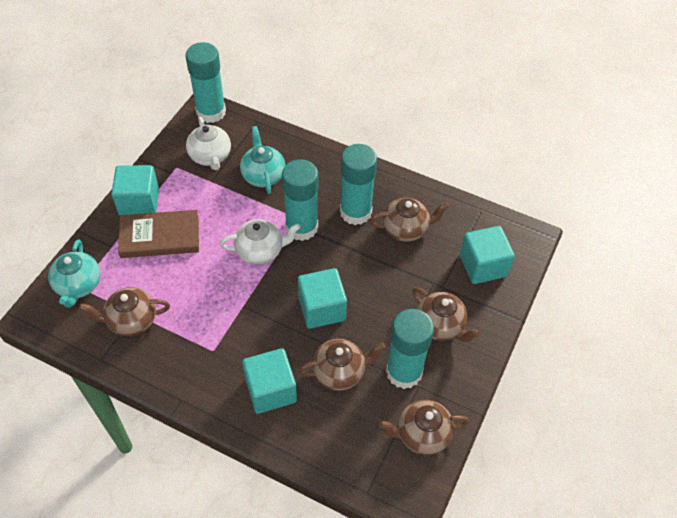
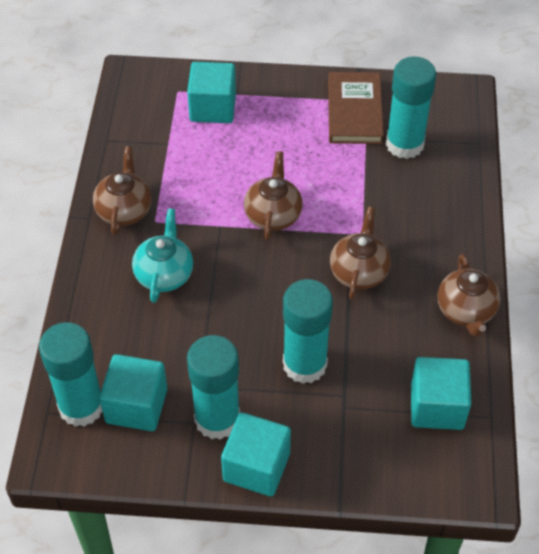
brown teapot: 5 -> 4
turquoise teapot: 2 -> 1
white teapot: 2 -> 0

